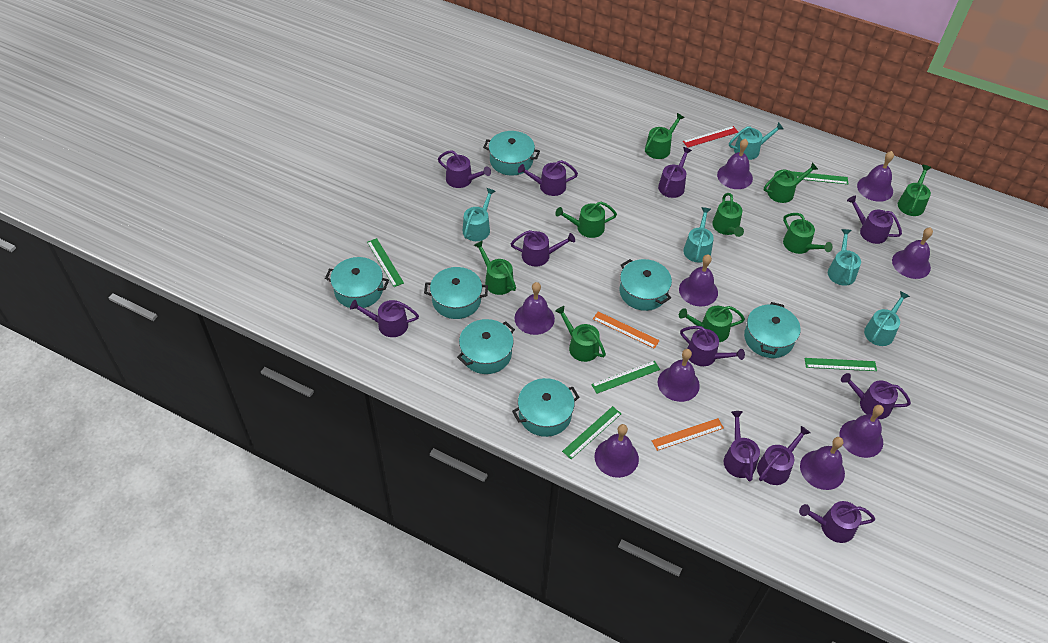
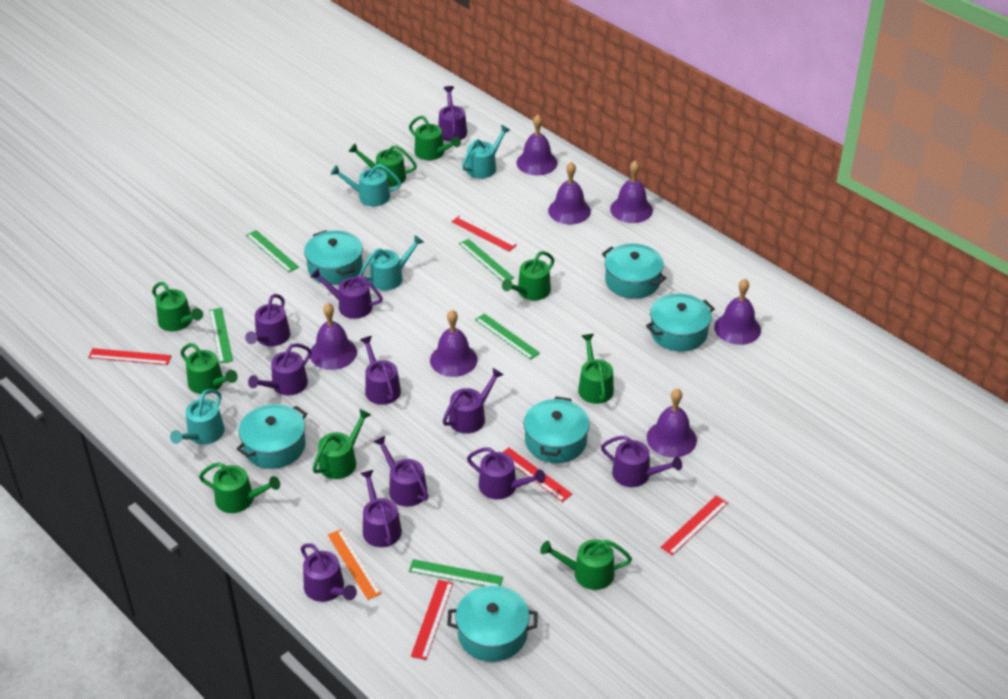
orange ruler: 2 -> 1
purple bell: 9 -> 7
red ruler: 1 -> 5
turquoise pot: 7 -> 6
turquoise watering can: 5 -> 4

